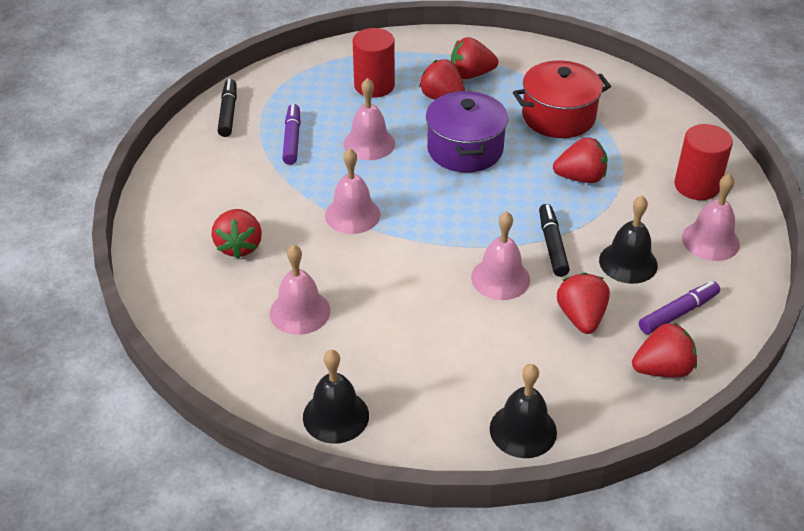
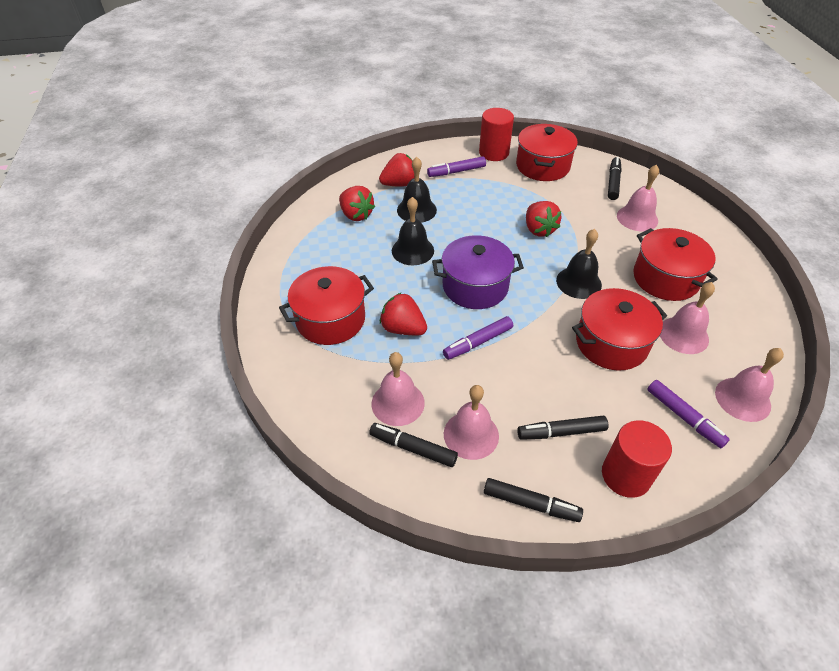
black marker: 2 -> 4
purple marker: 2 -> 3
red pot: 1 -> 4
red strawberry: 6 -> 4

